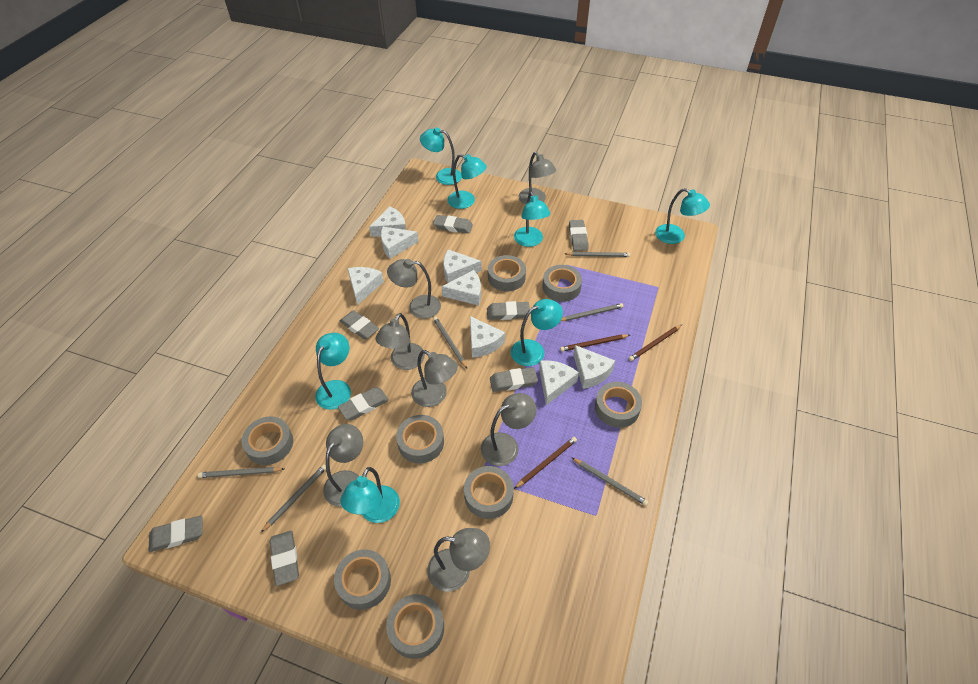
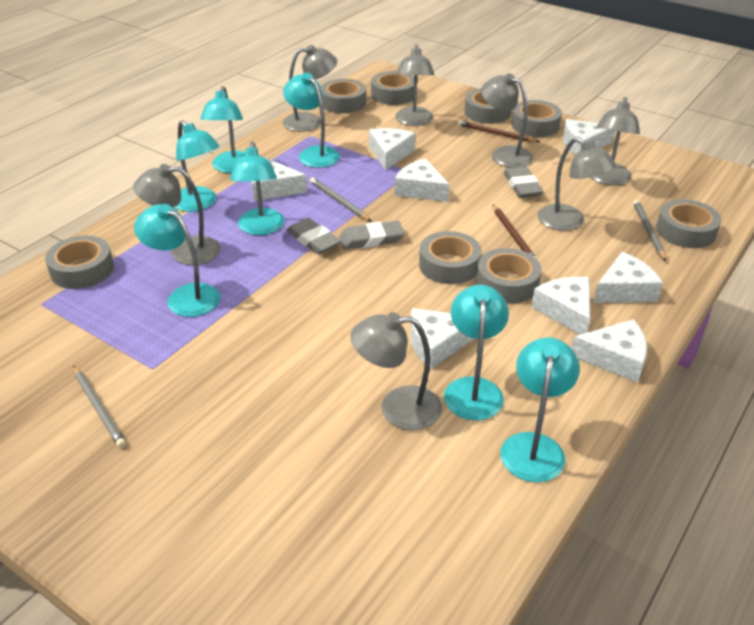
brown pencil: 3 -> 2
grey eraser: 8 -> 3
grey pencil: 6 -> 3

